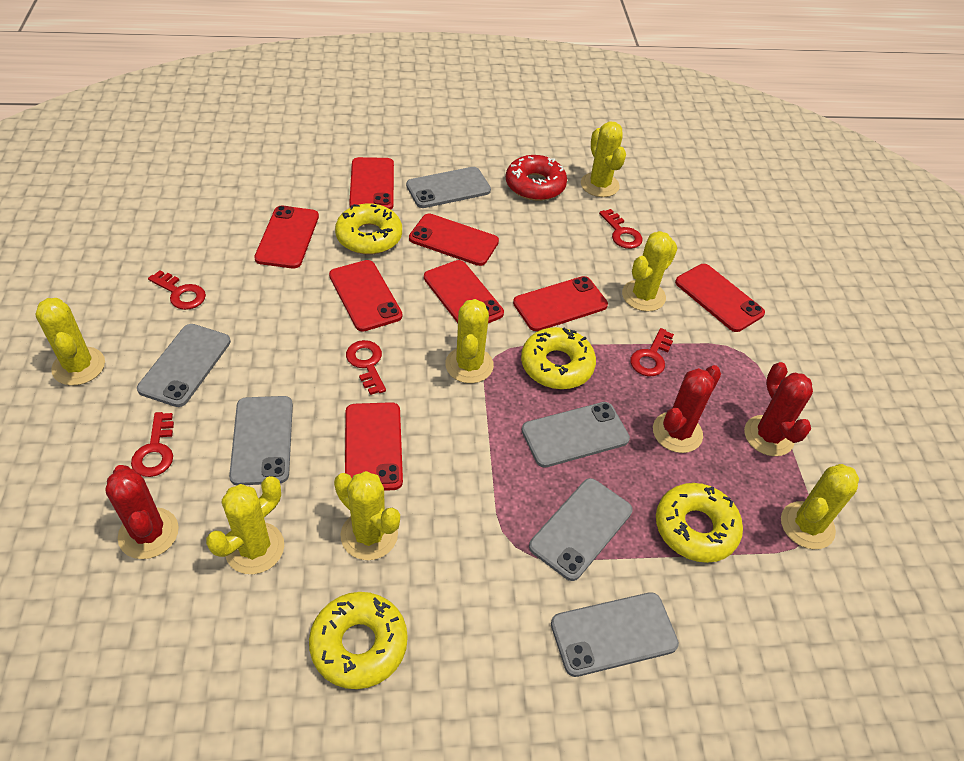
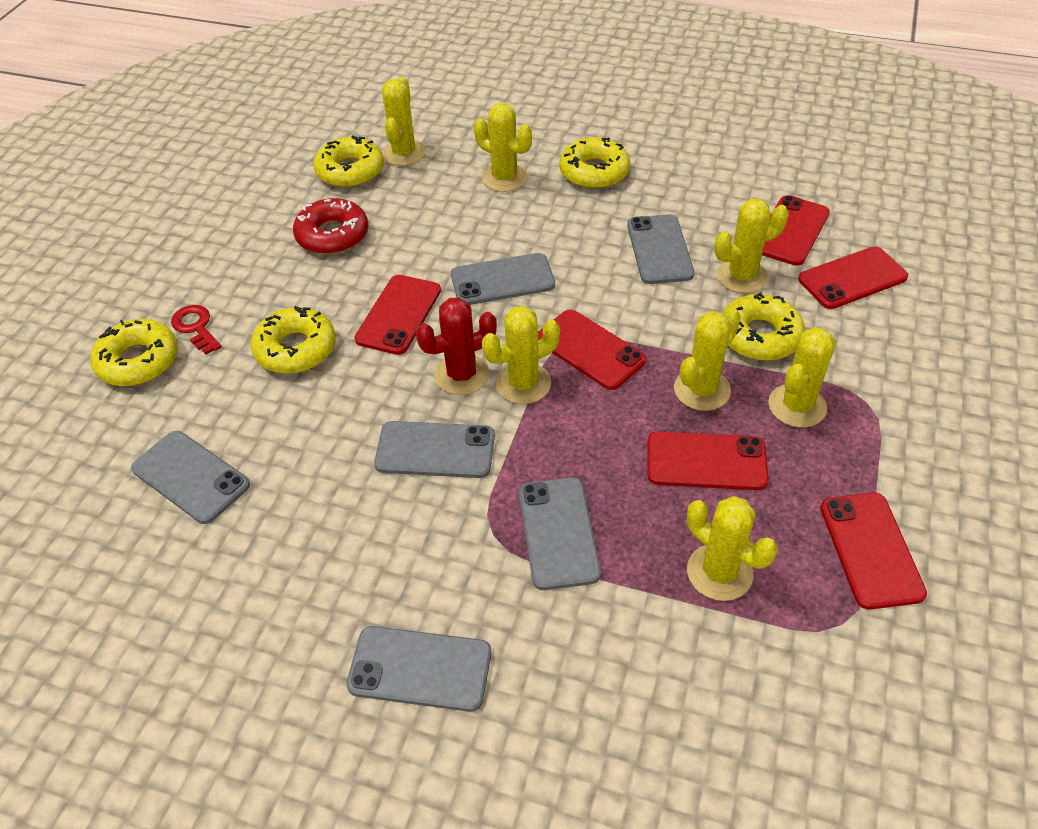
red cactus: 3 -> 1
red key: 5 -> 1
red phone: 8 -> 6
yellow donut: 4 -> 5

